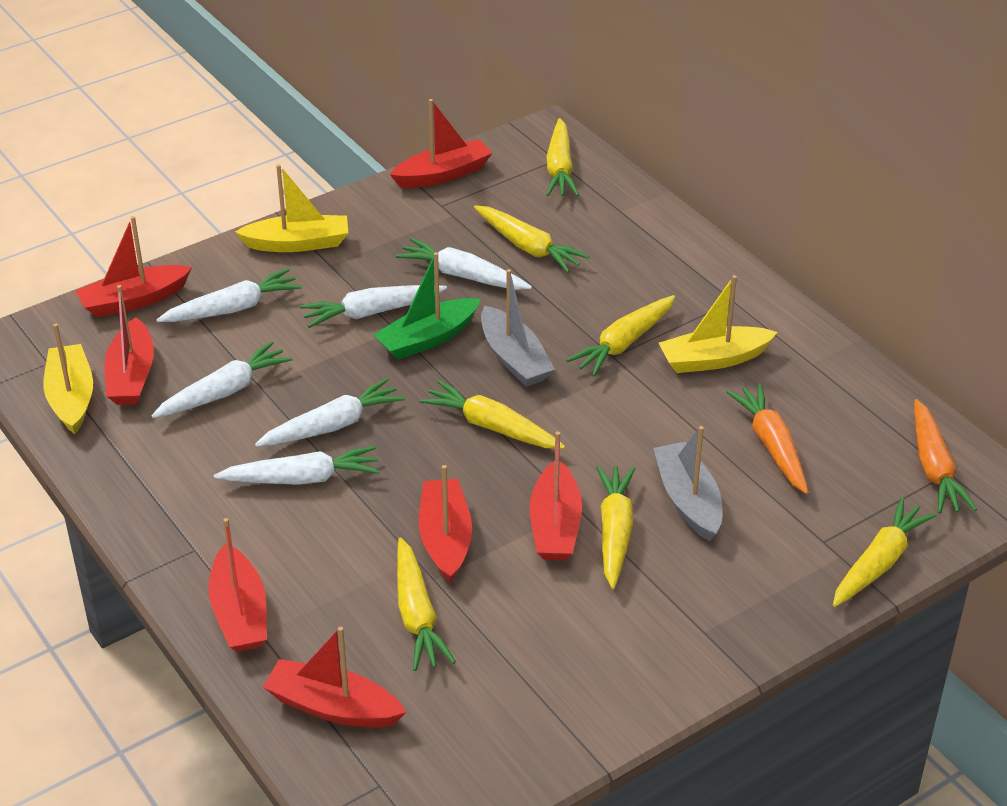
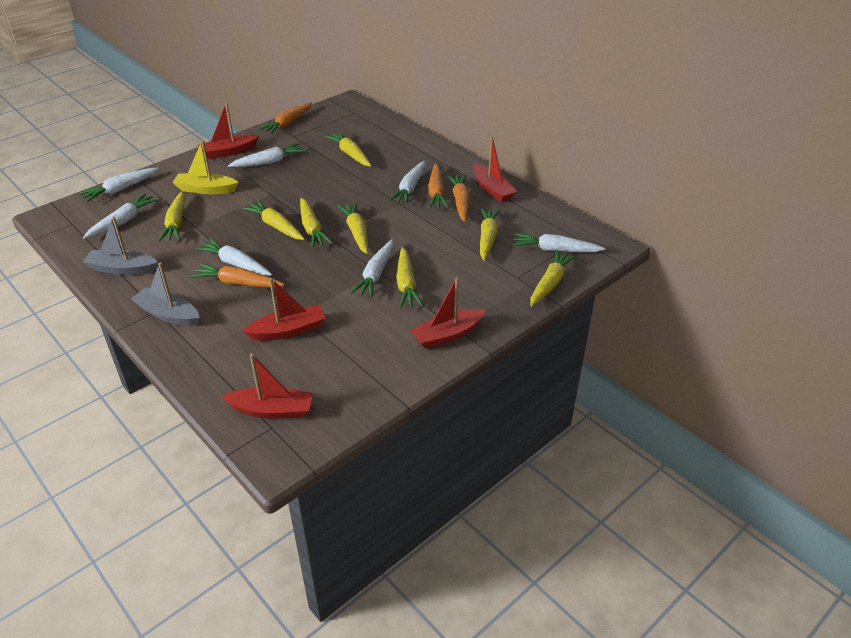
green boat: 1 -> 0
orange carrot: 2 -> 4
red boat: 7 -> 5
white carrot: 6 -> 7
yellow boat: 3 -> 1
yellow carrot: 7 -> 8

